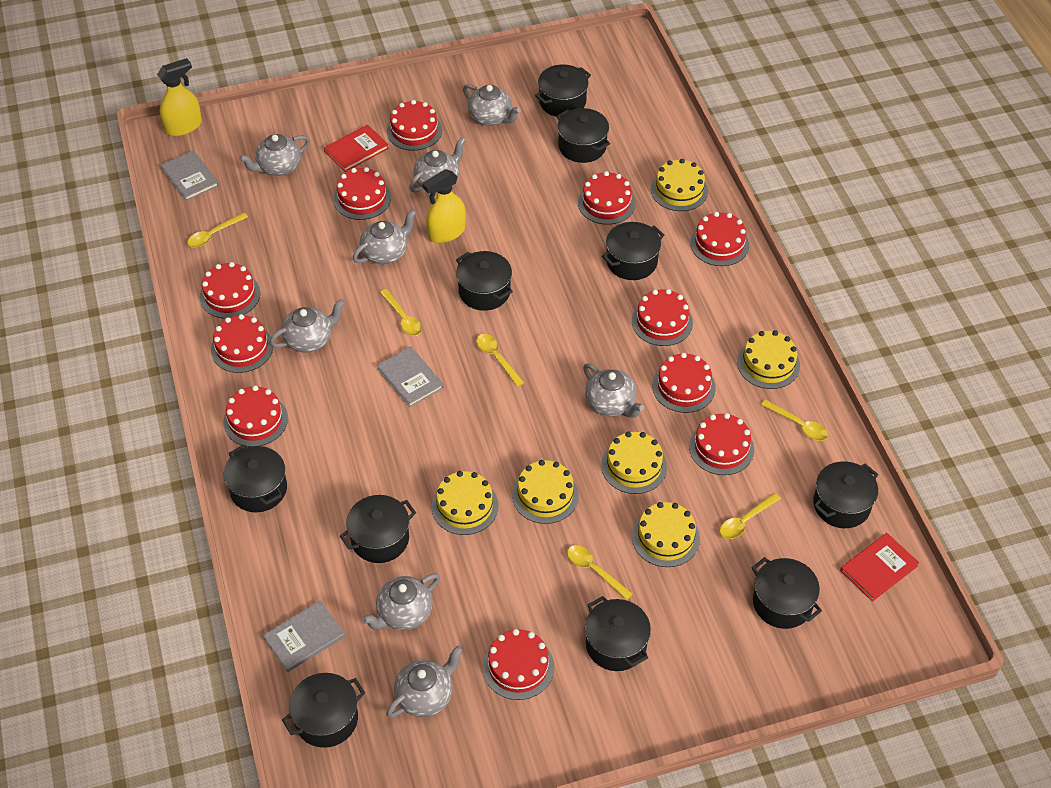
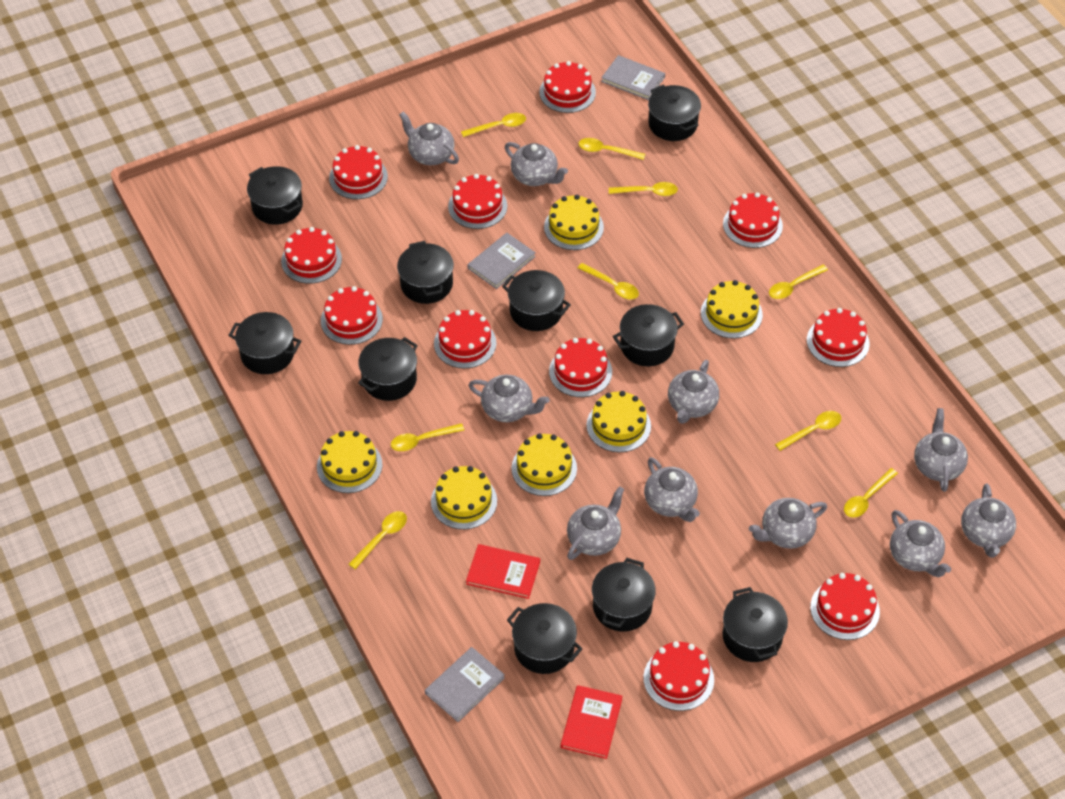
grey teapot: 8 -> 10
yellow spoon: 6 -> 9
yellow spray bottle: 2 -> 0

